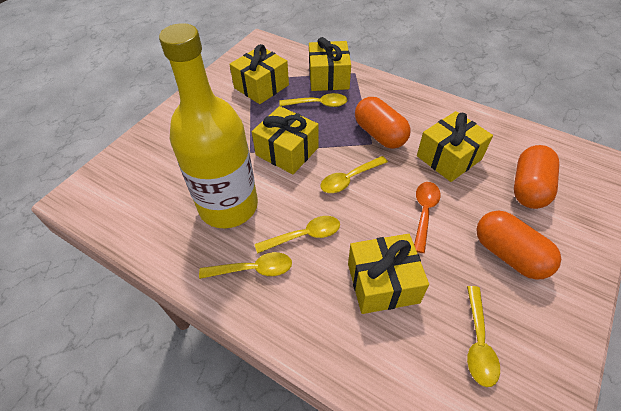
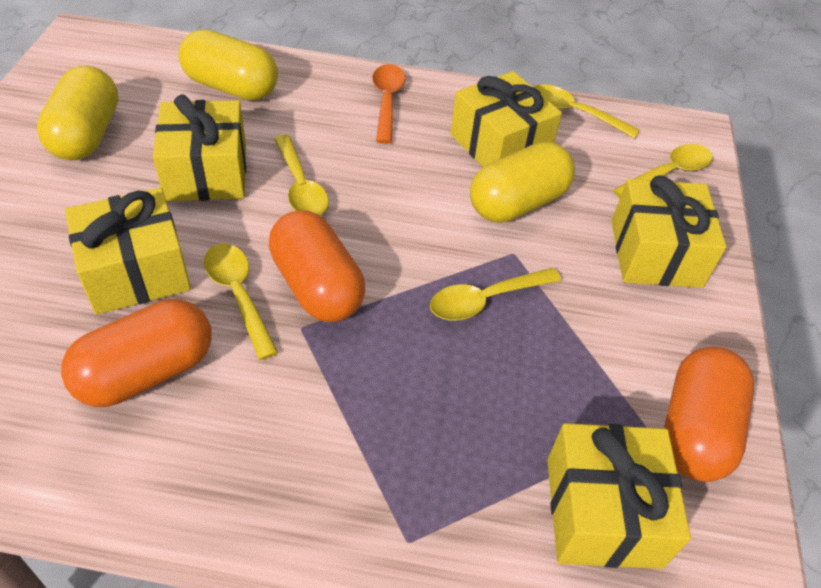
yellow bottle: 1 -> 0
yellow capsule: 0 -> 3

